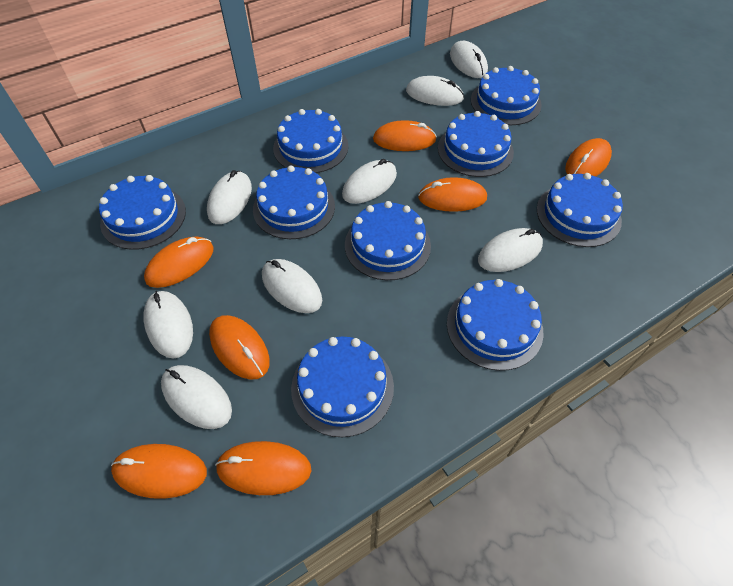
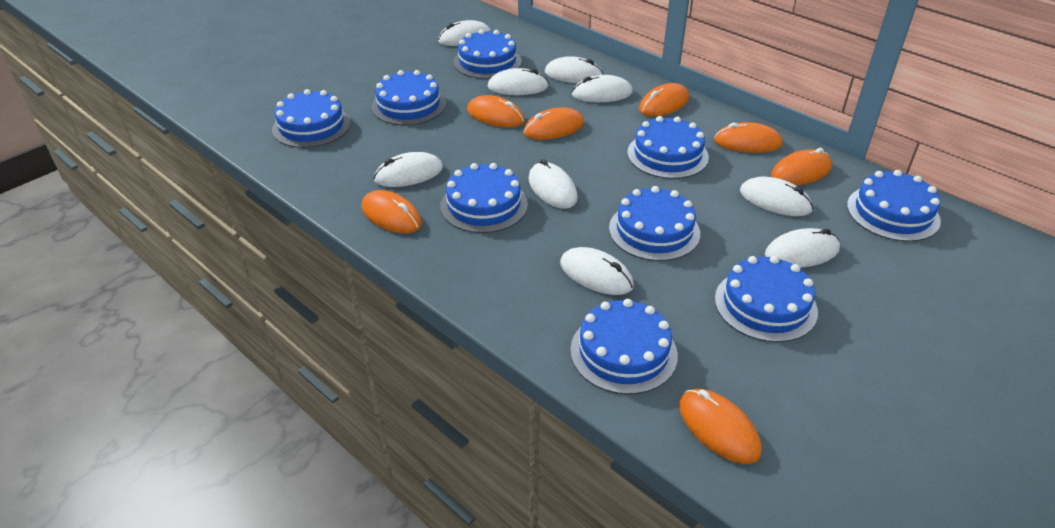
white mouse: 8 -> 9

